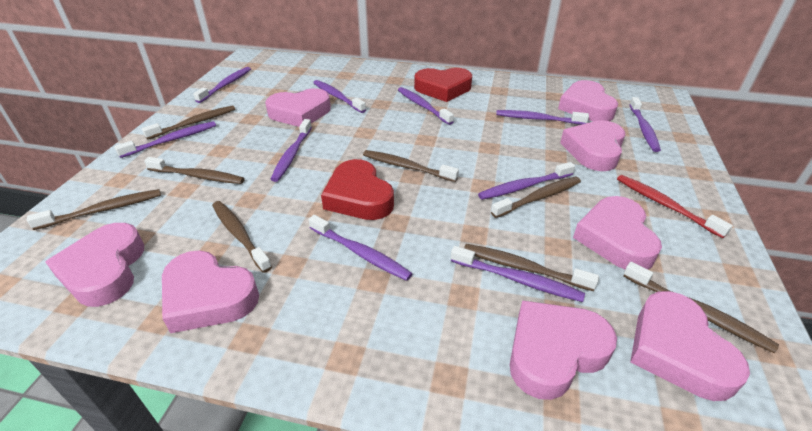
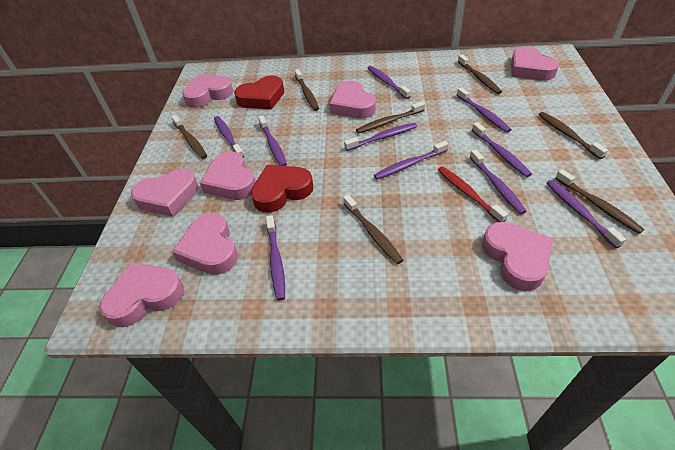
brown toothbrush: 8 -> 7

